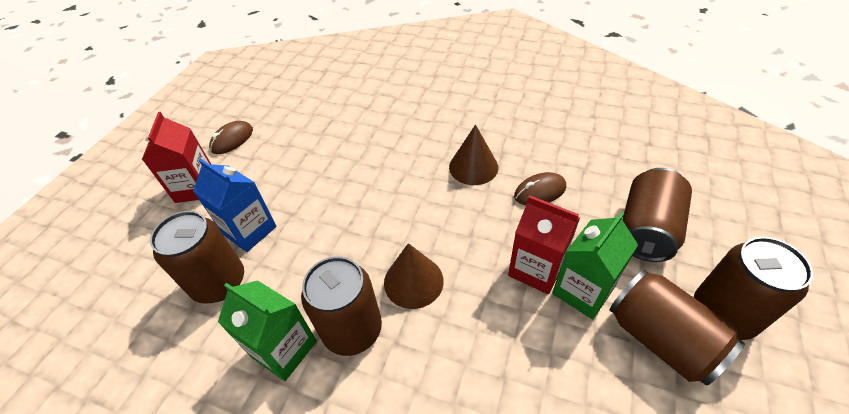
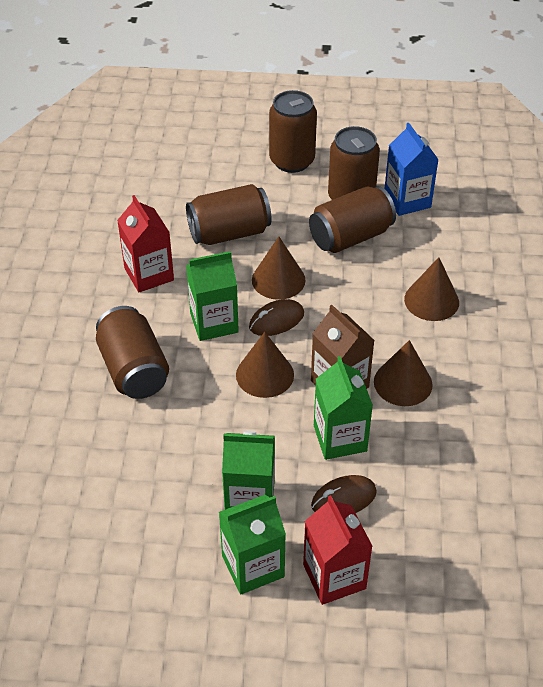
brown carton: 0 -> 1
brown cone: 2 -> 4
green carton: 2 -> 4

